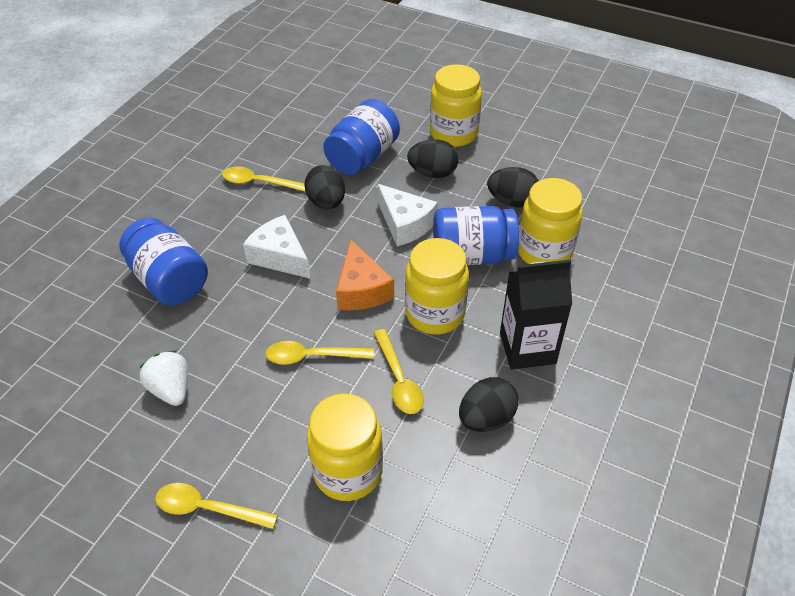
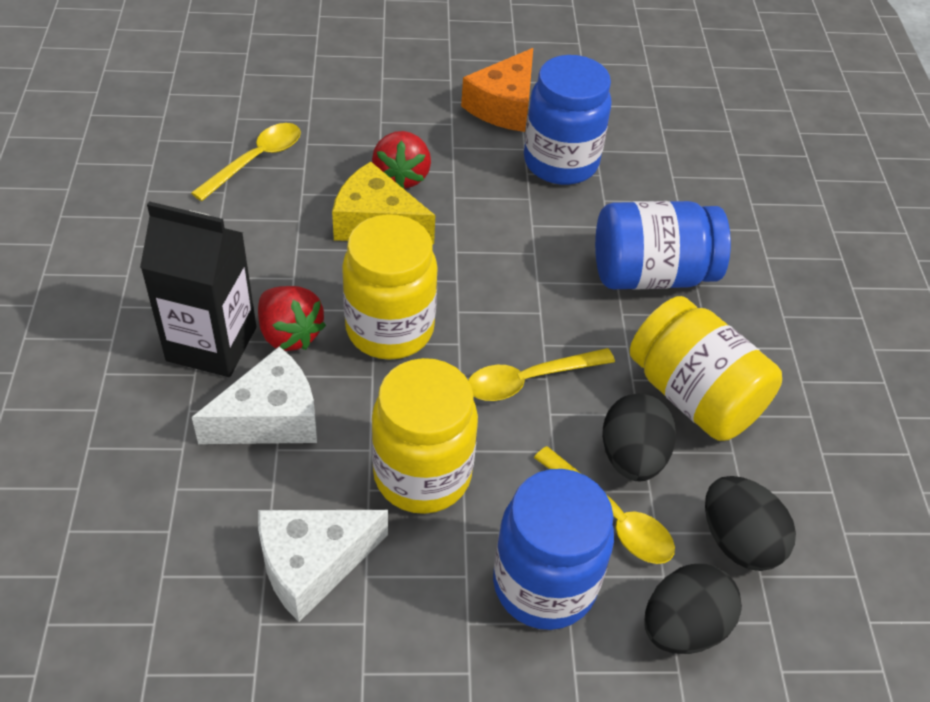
black egg: 4 -> 3
red strawberry: 0 -> 2
white strawberry: 1 -> 0
yellow cheese: 0 -> 1
yellow jar: 4 -> 3
yellow spoon: 4 -> 3

